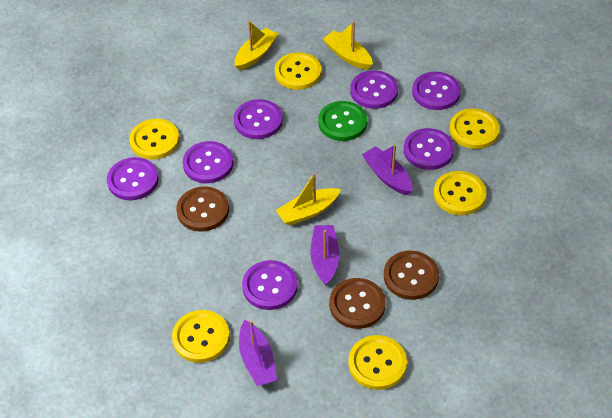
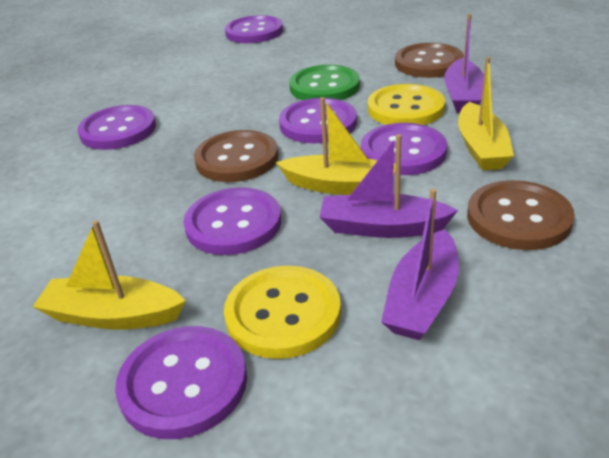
purple button: 7 -> 6
yellow button: 6 -> 2

